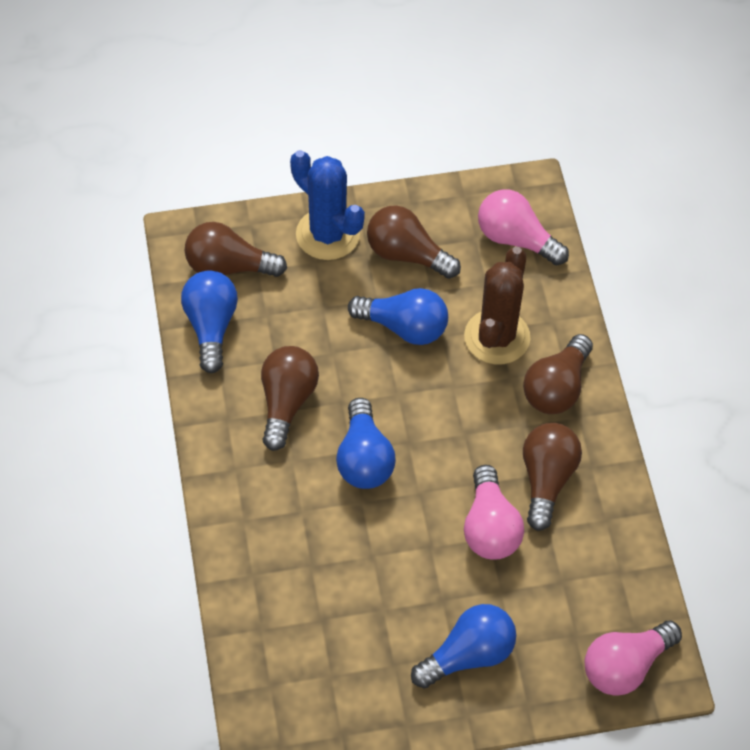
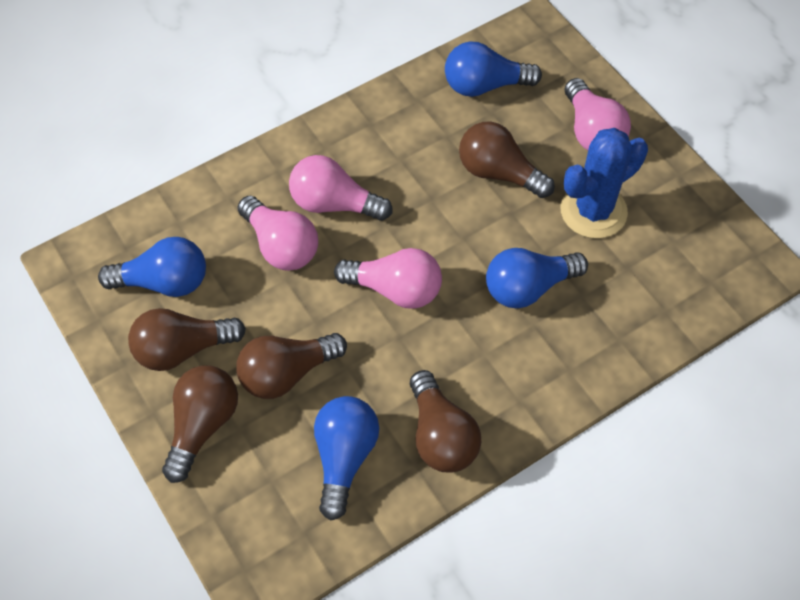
brown cactus: 1 -> 0
pink light bulb: 3 -> 4

